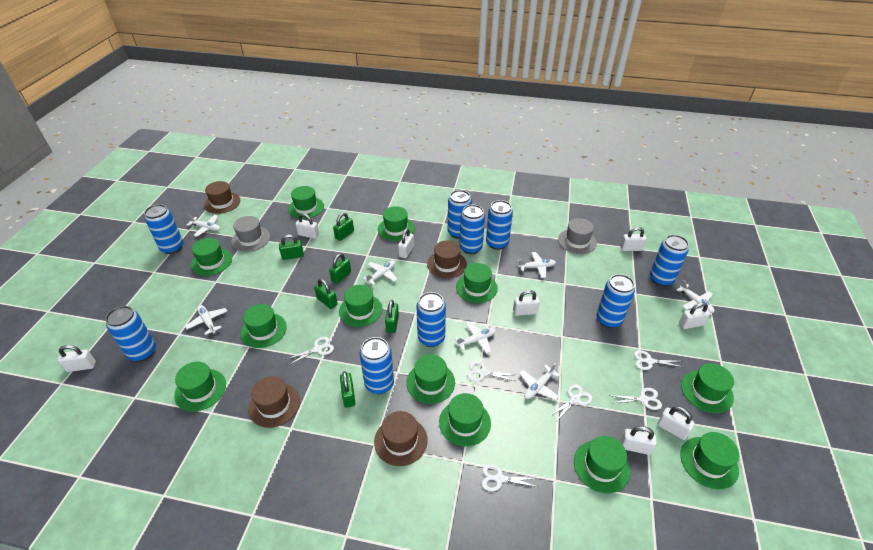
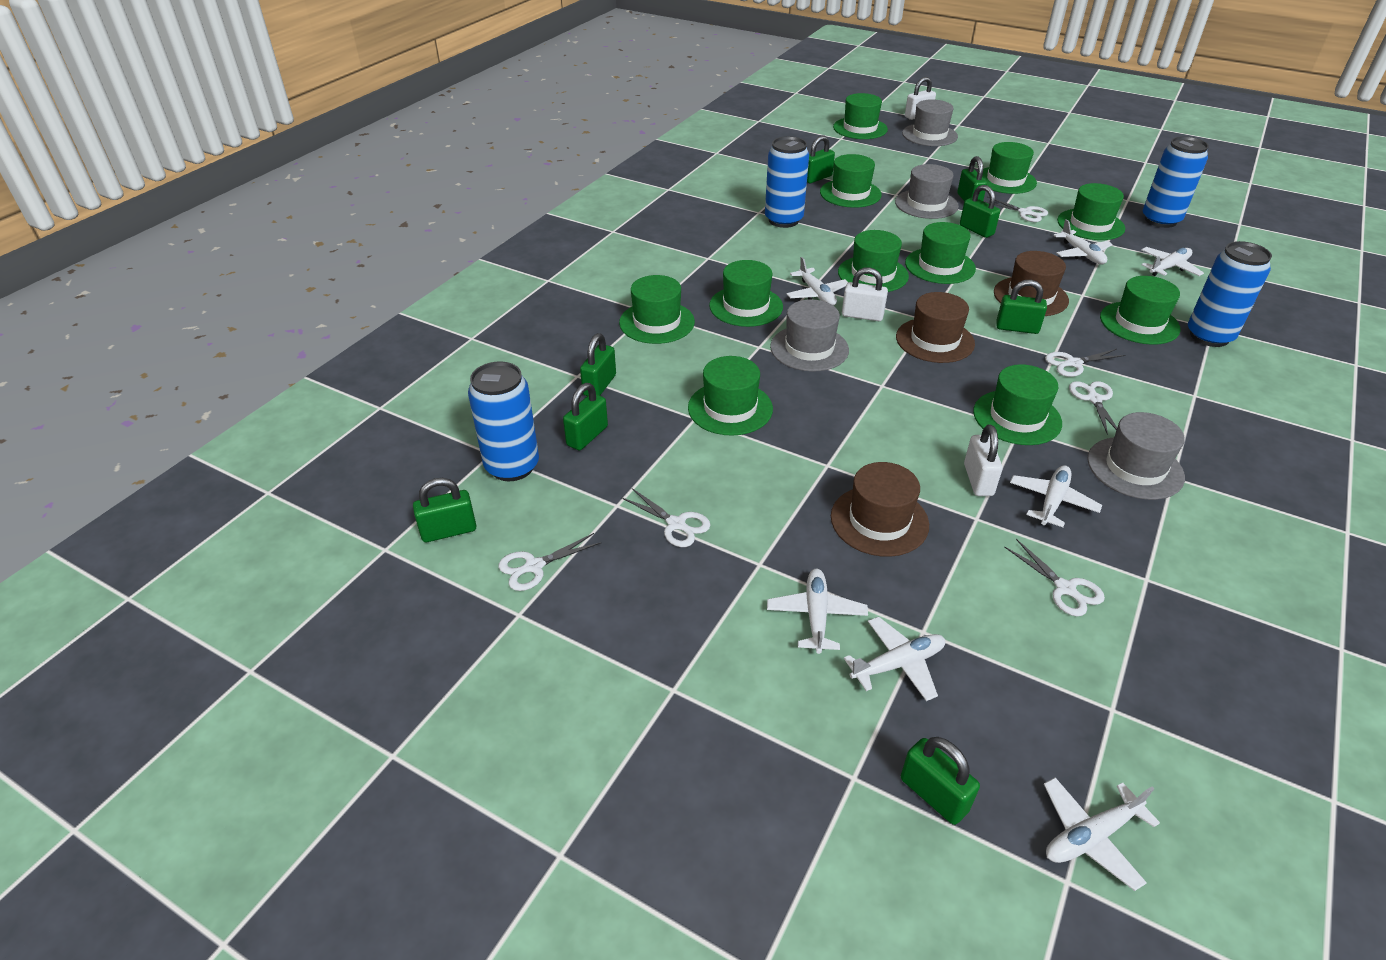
blue can: 9 -> 4
brown hat: 4 -> 3
green hat: 12 -> 11
green padlock: 6 -> 8
grey hat: 2 -> 4
white padlock: 8 -> 3

